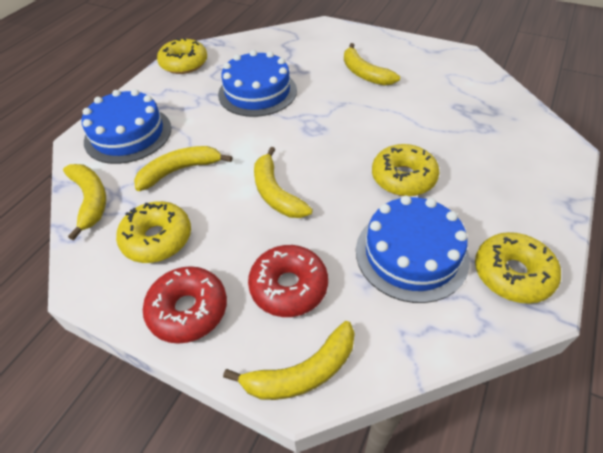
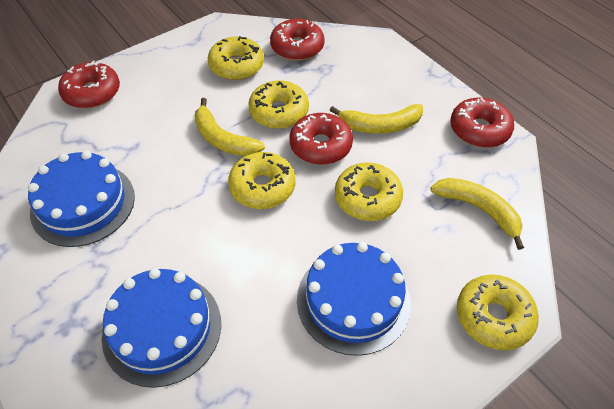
red donut: 2 -> 4
yellow banana: 5 -> 3
yellow donut: 4 -> 5

